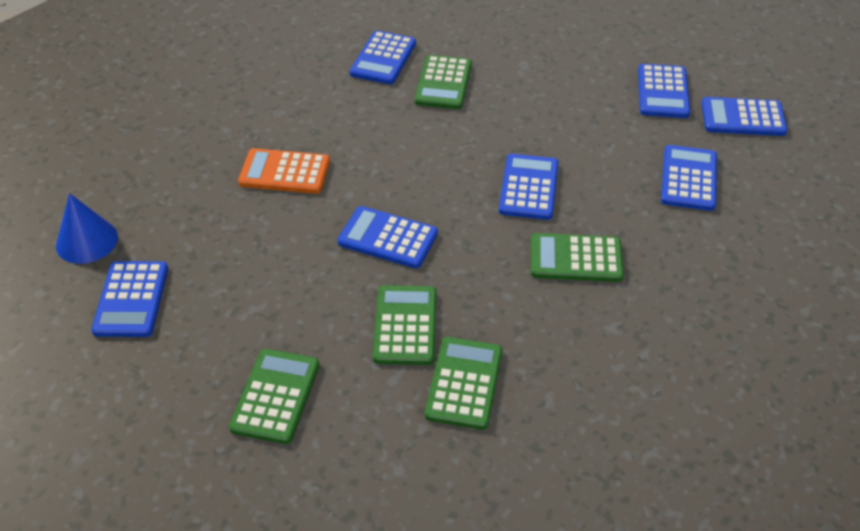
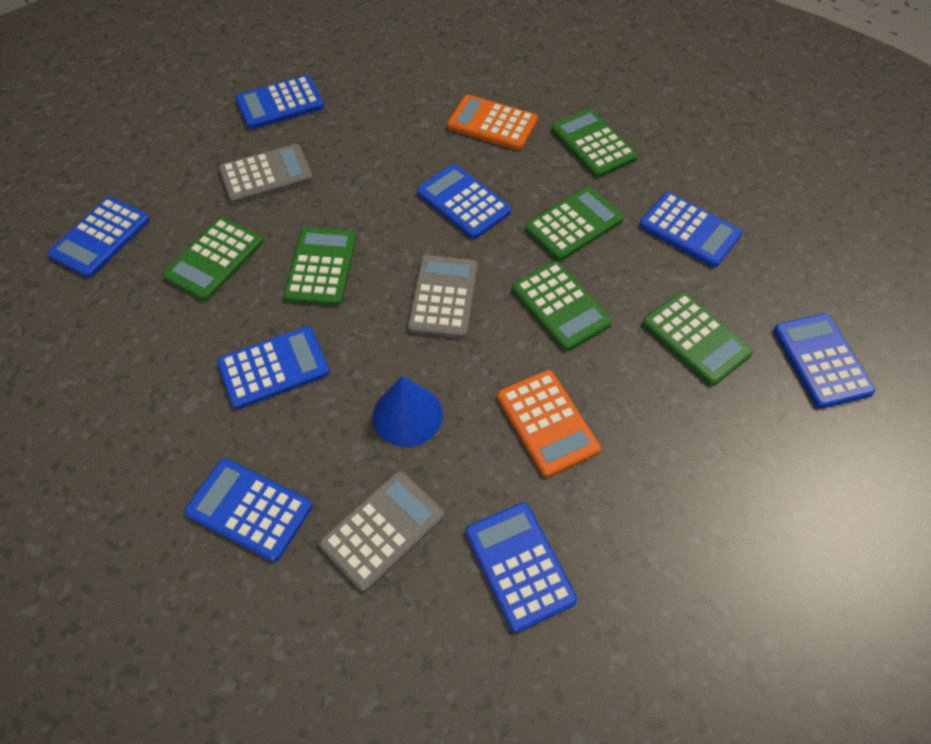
blue calculator: 7 -> 8
green calculator: 5 -> 6
grey calculator: 0 -> 3
orange calculator: 1 -> 2

